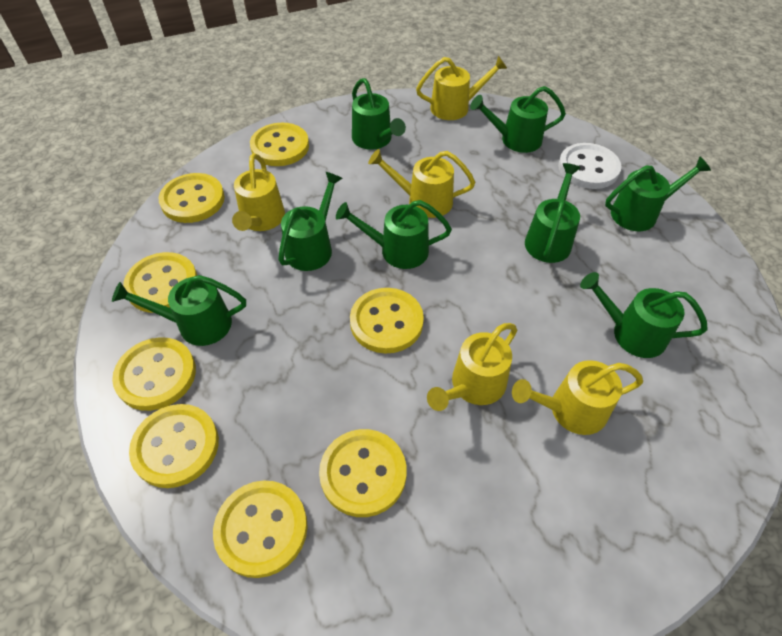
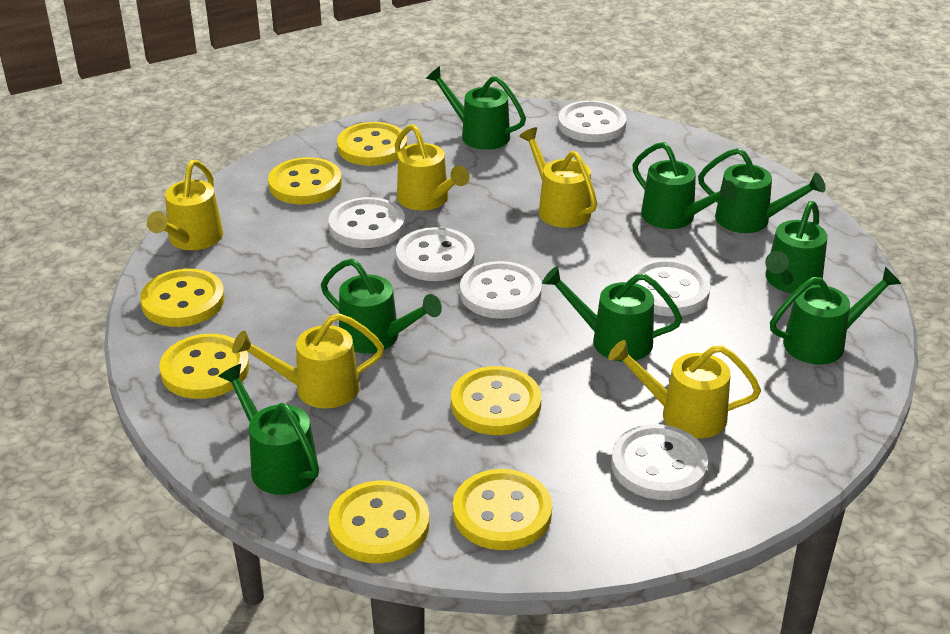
white button: 1 -> 6
yellow button: 8 -> 7

